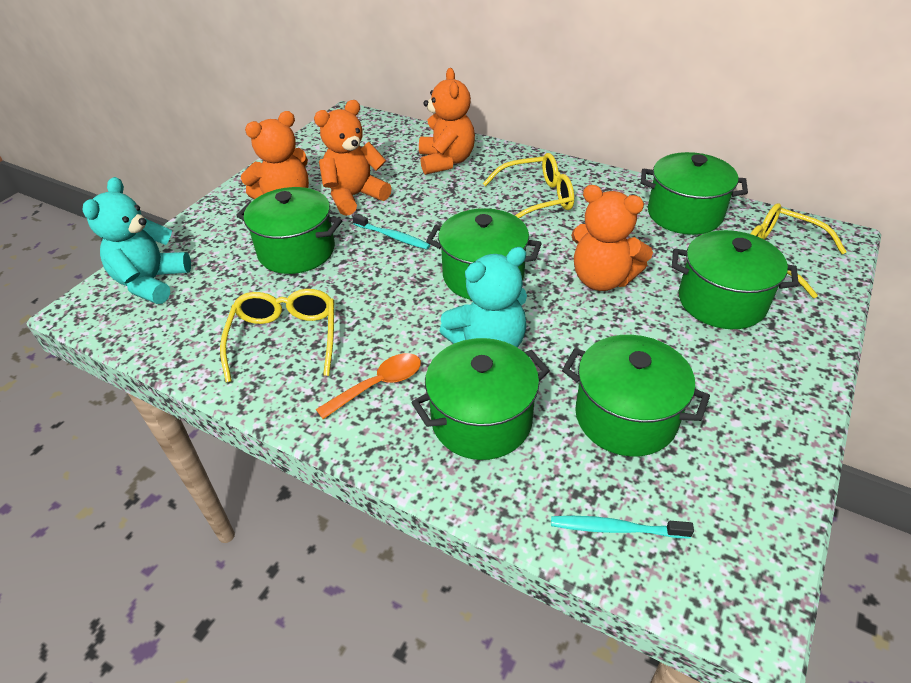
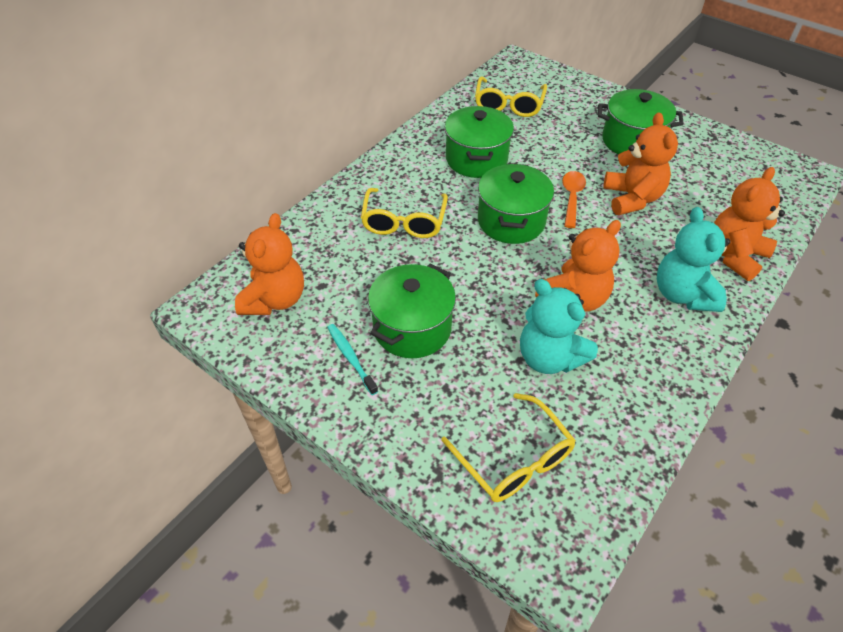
green pot: 6 -> 4
turquoise toothbrush: 2 -> 1

